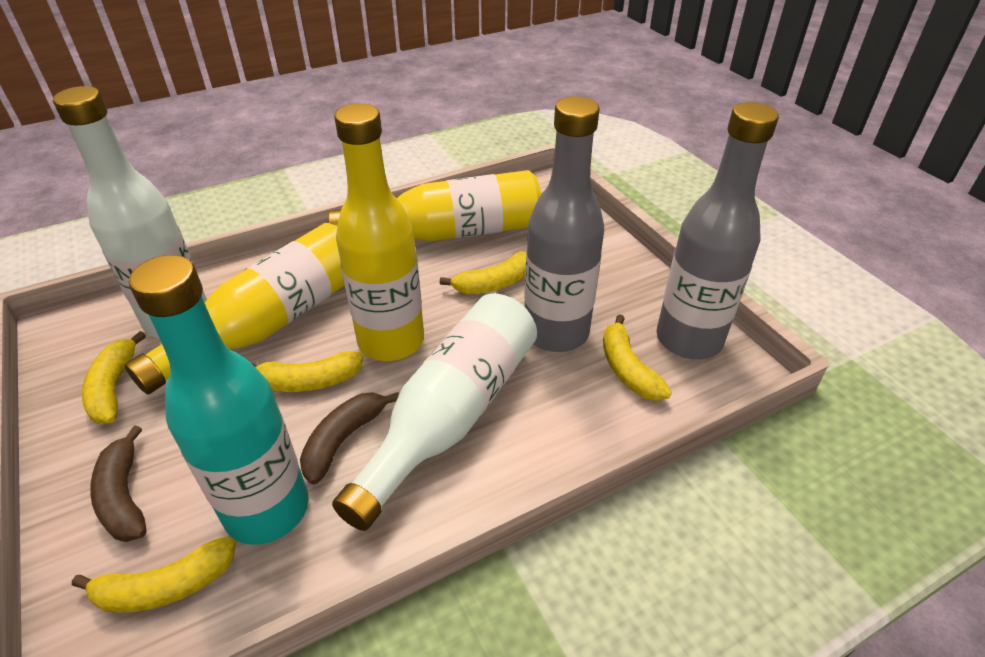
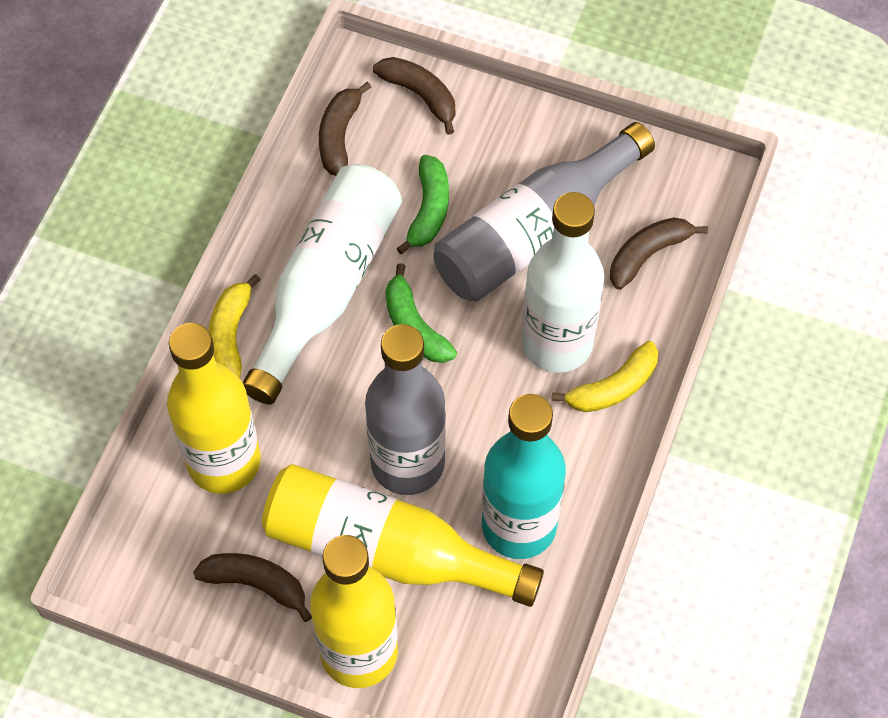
brown banana: 2 -> 4
green banana: 0 -> 2
yellow banana: 5 -> 2

